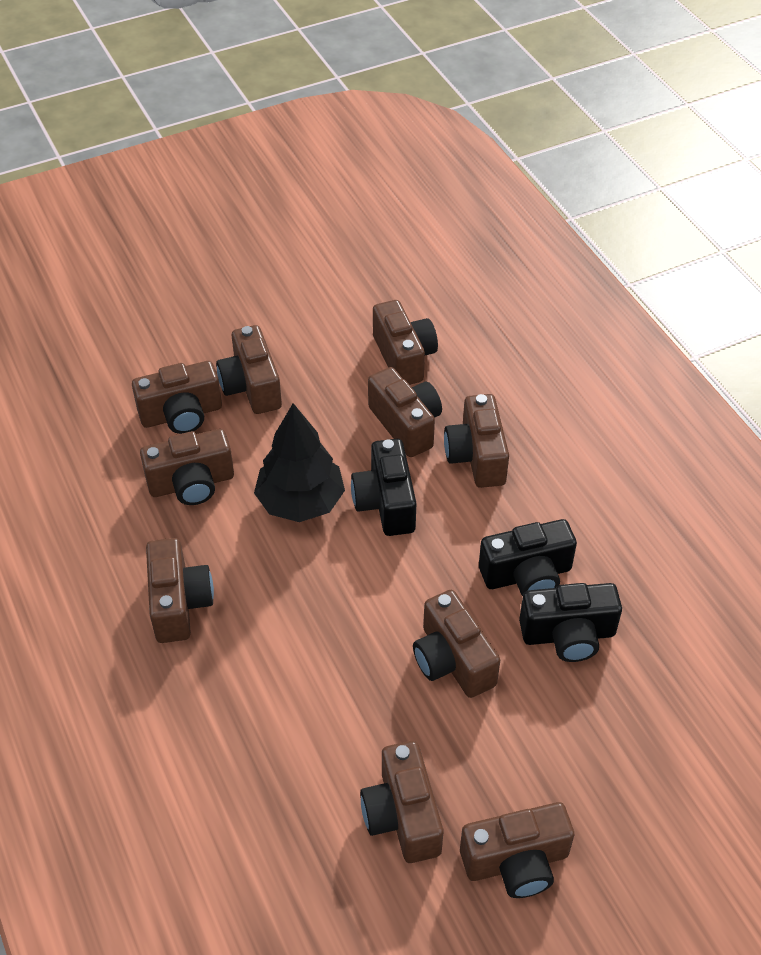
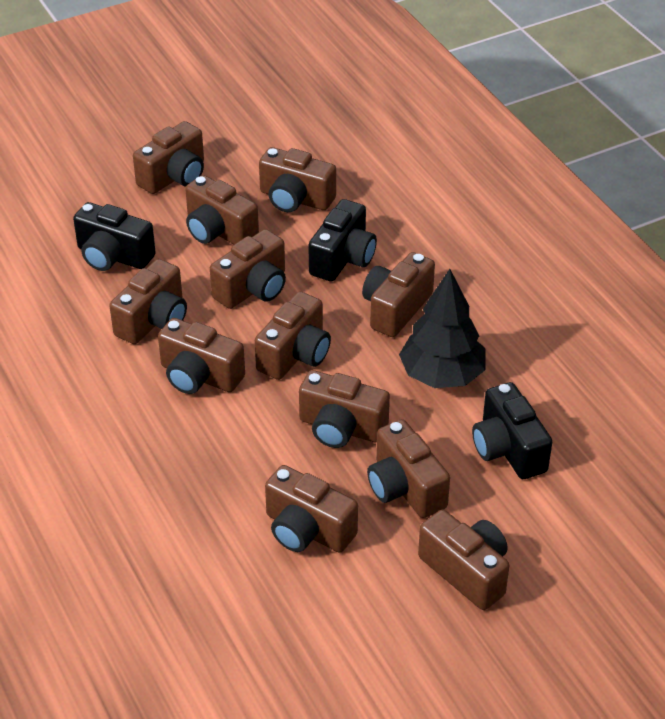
brown camera: 10 -> 12

